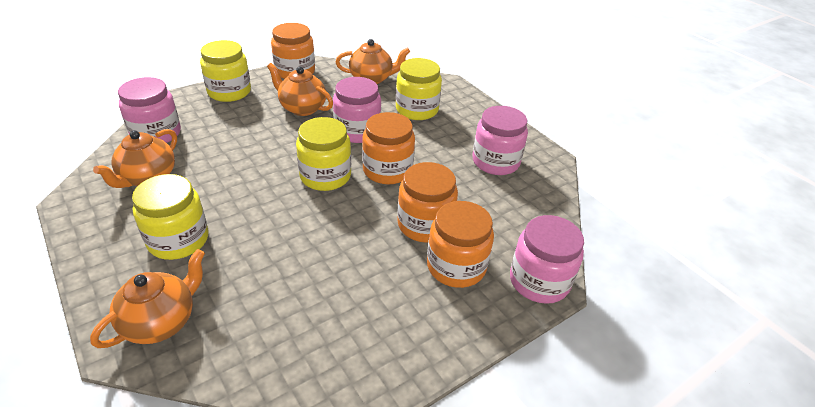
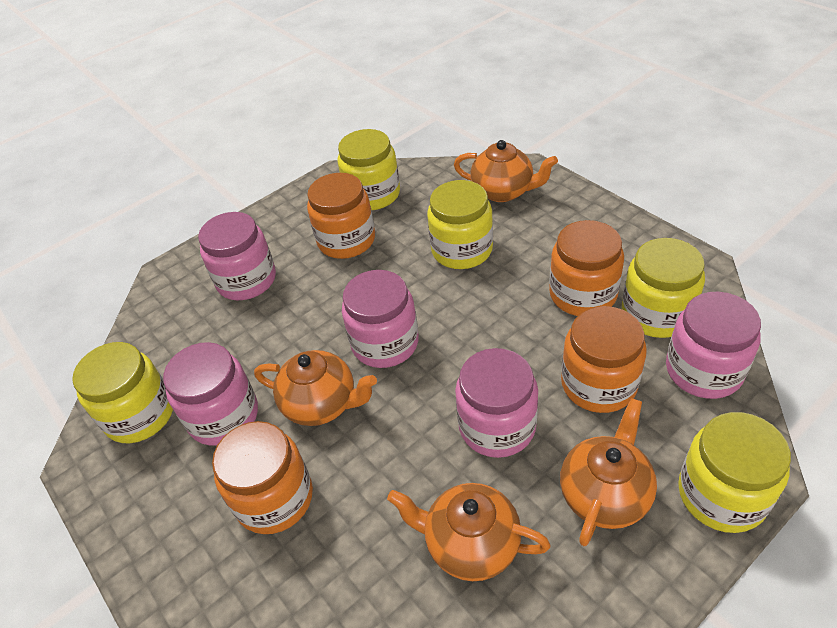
pink jar: 4 -> 5
yellow jar: 4 -> 5

